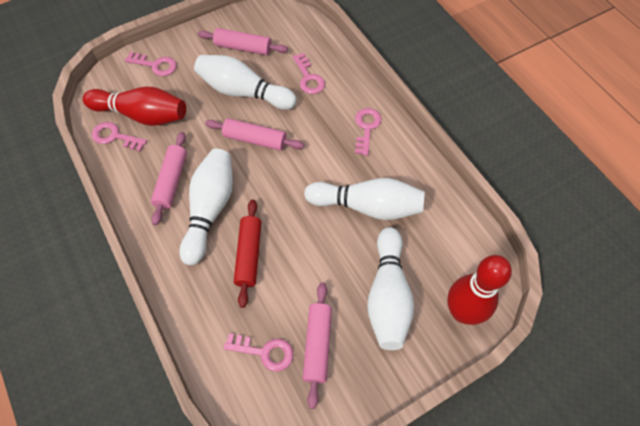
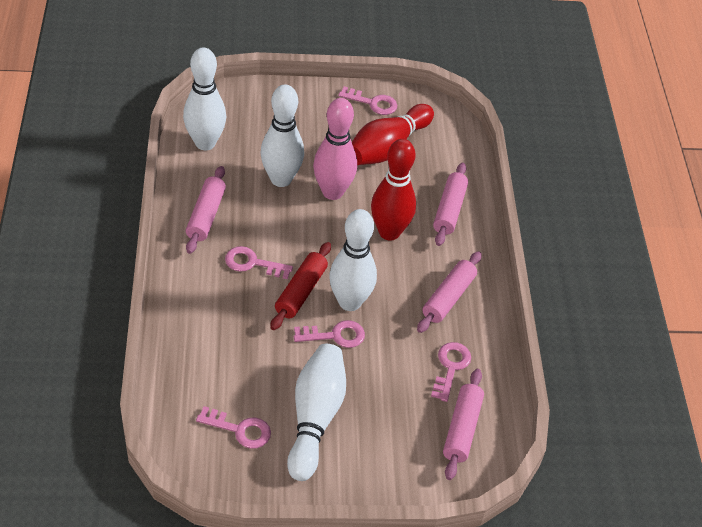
pink bowling pin: 0 -> 1

